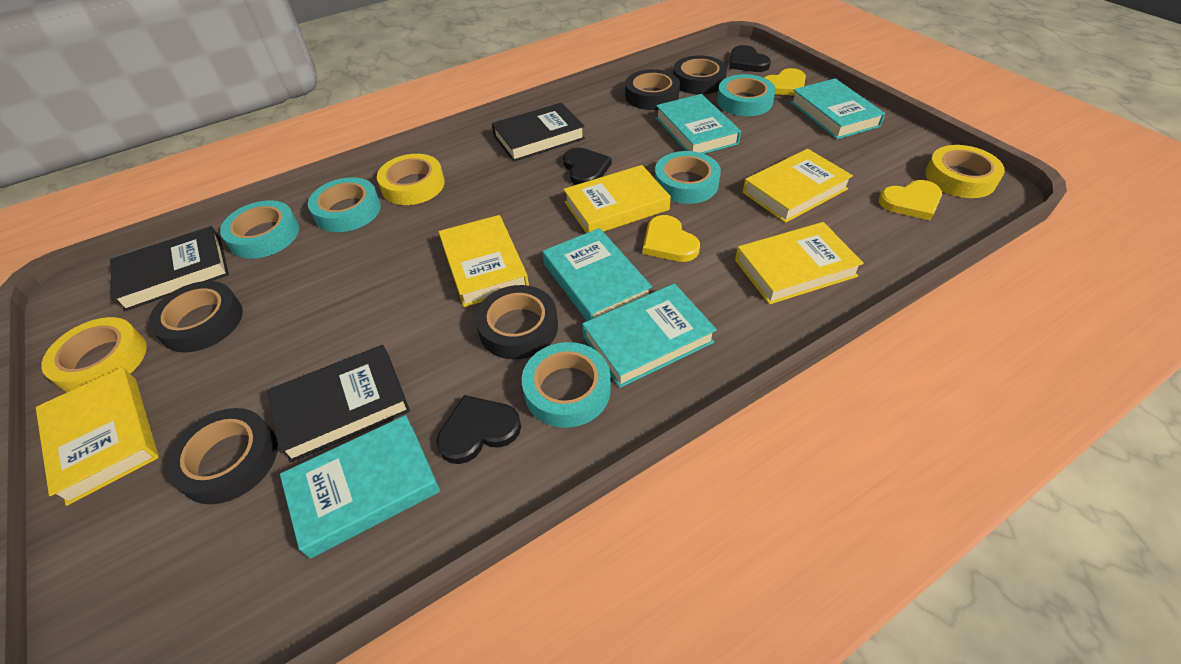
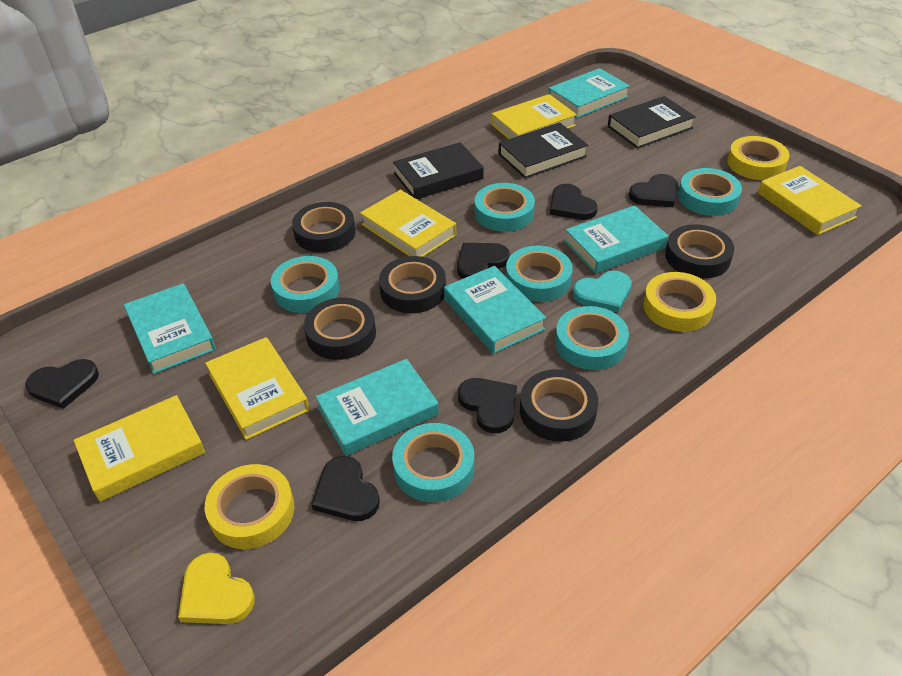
black heart: 3 -> 6
turquoise heart: 0 -> 1
turquoise tape: 5 -> 6
yellow heart: 3 -> 1

